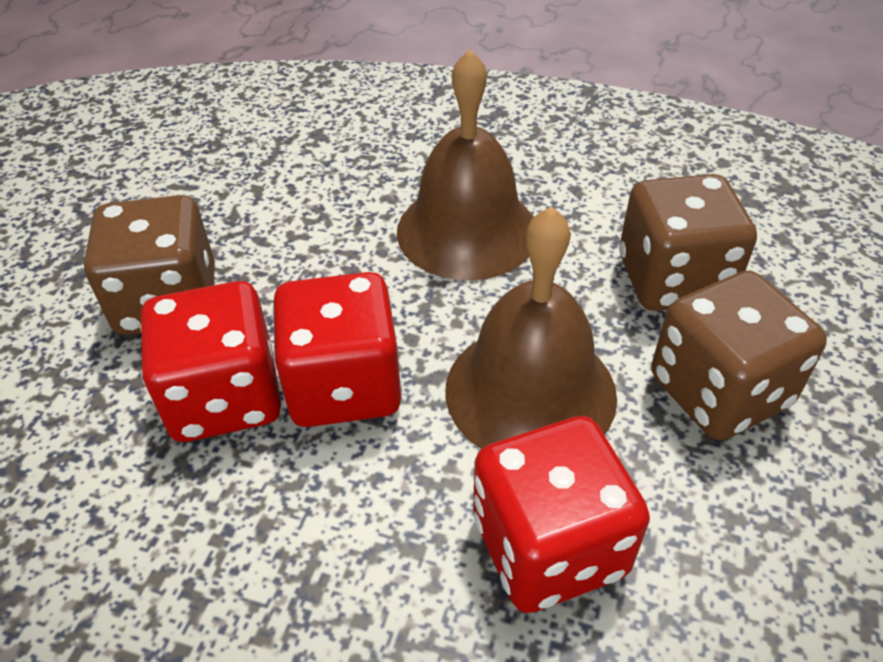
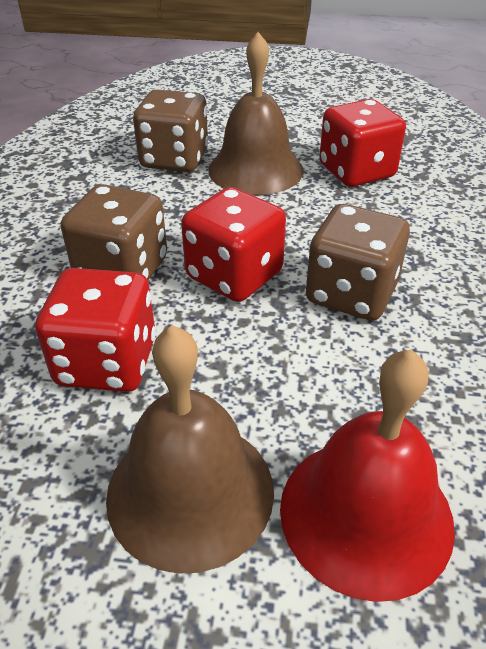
red bell: 0 -> 1

